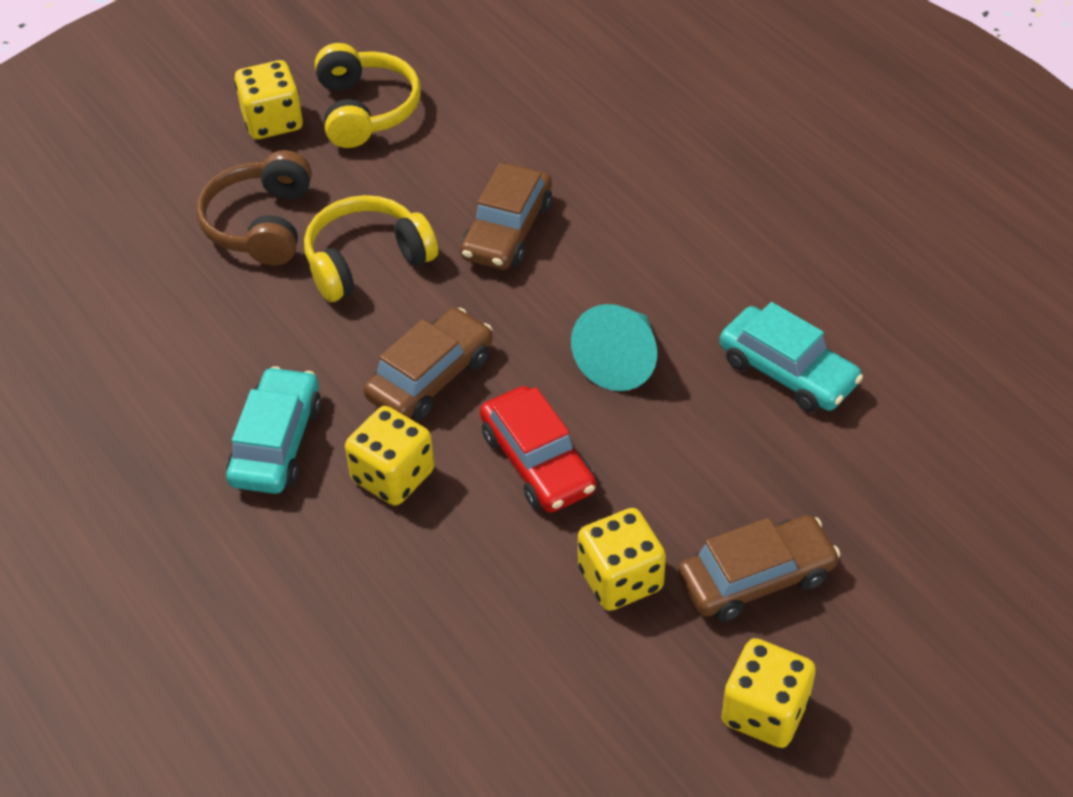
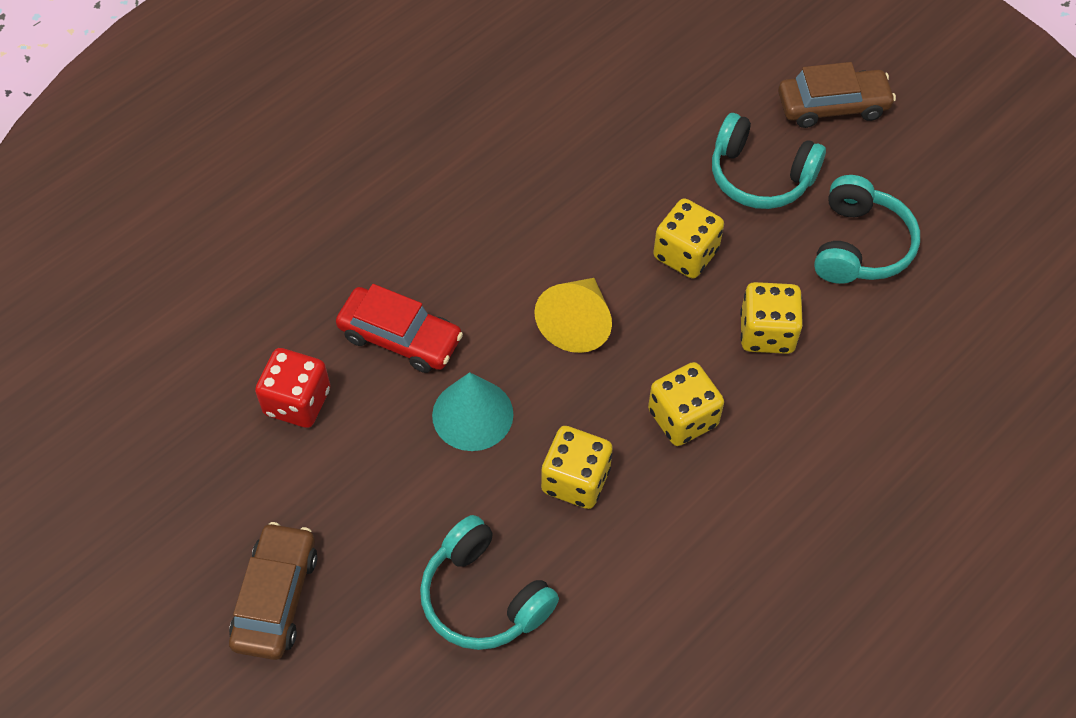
brown car: 3 -> 2
brown headphones: 1 -> 0
red dice: 0 -> 1
turquoise car: 2 -> 0
turquoise headphones: 0 -> 3
yellow cone: 0 -> 1
yellow headphones: 2 -> 0

